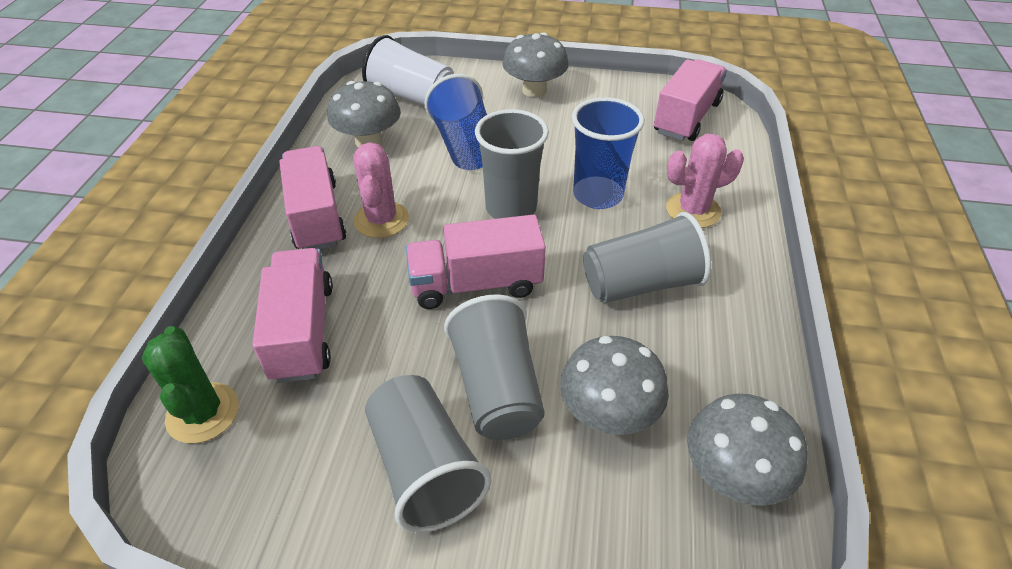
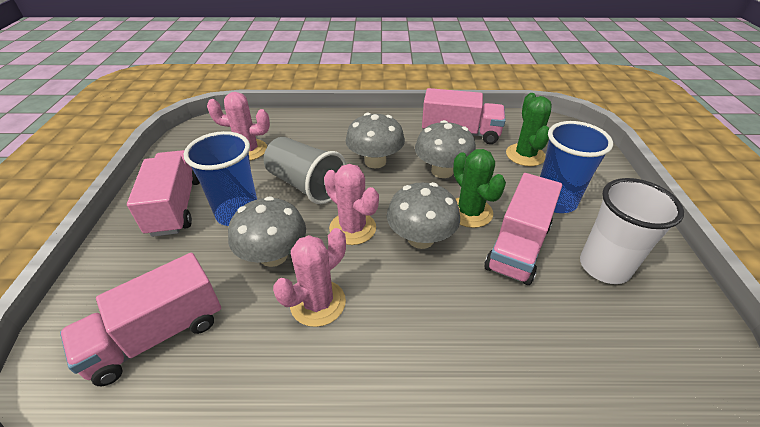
green cactus: 1 -> 2
grey cup: 4 -> 1
pink cactus: 2 -> 3

